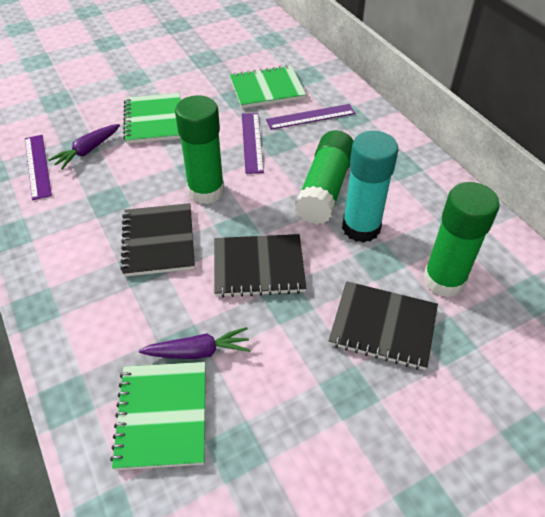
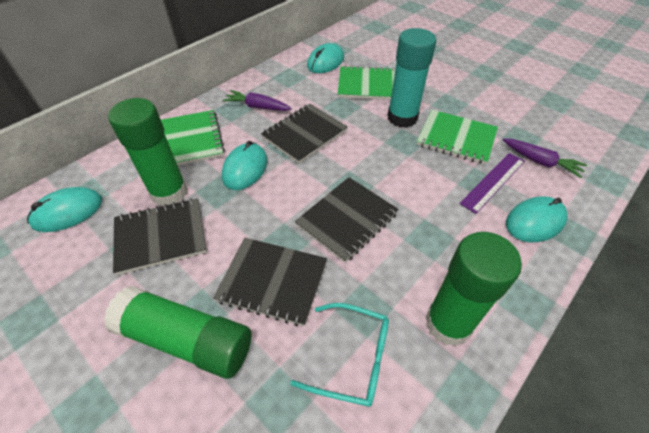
black notebook: 3 -> 4
purple ruler: 3 -> 1
turquoise glasses: 0 -> 1
turquoise mouse: 0 -> 4

